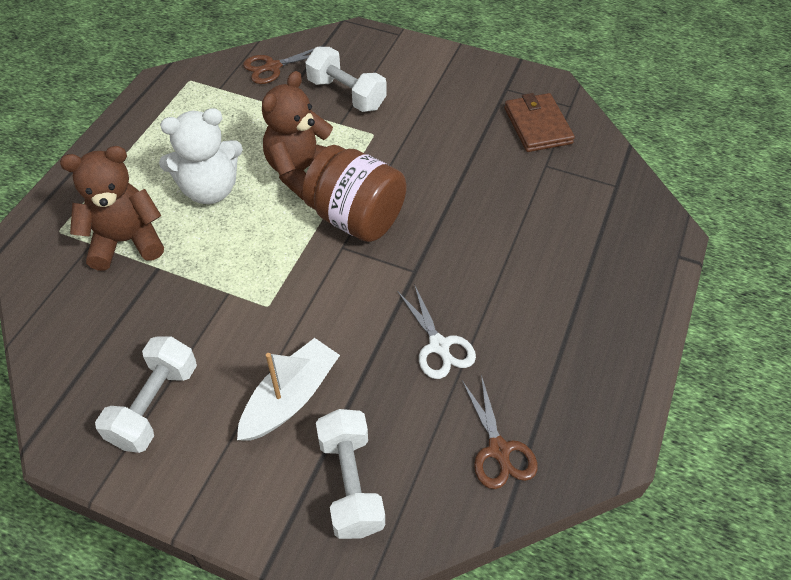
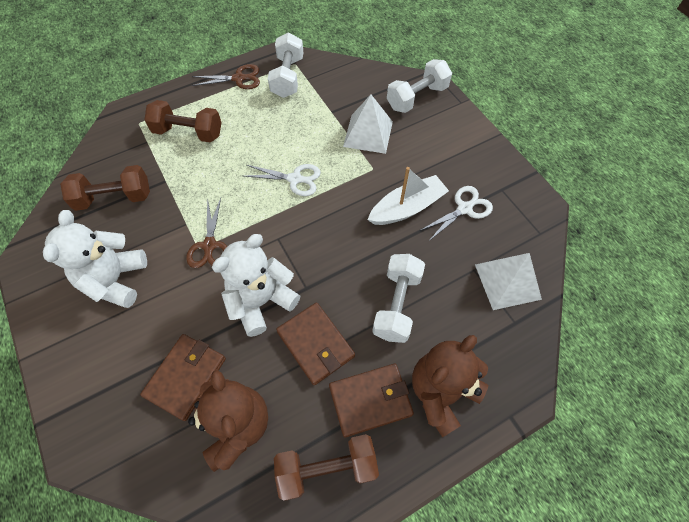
brown dumbbell: 0 -> 3
brown jar: 1 -> 0
brown wallet: 1 -> 3
white pyramid: 0 -> 2
white scissors: 1 -> 2
white teddy bear: 1 -> 2

